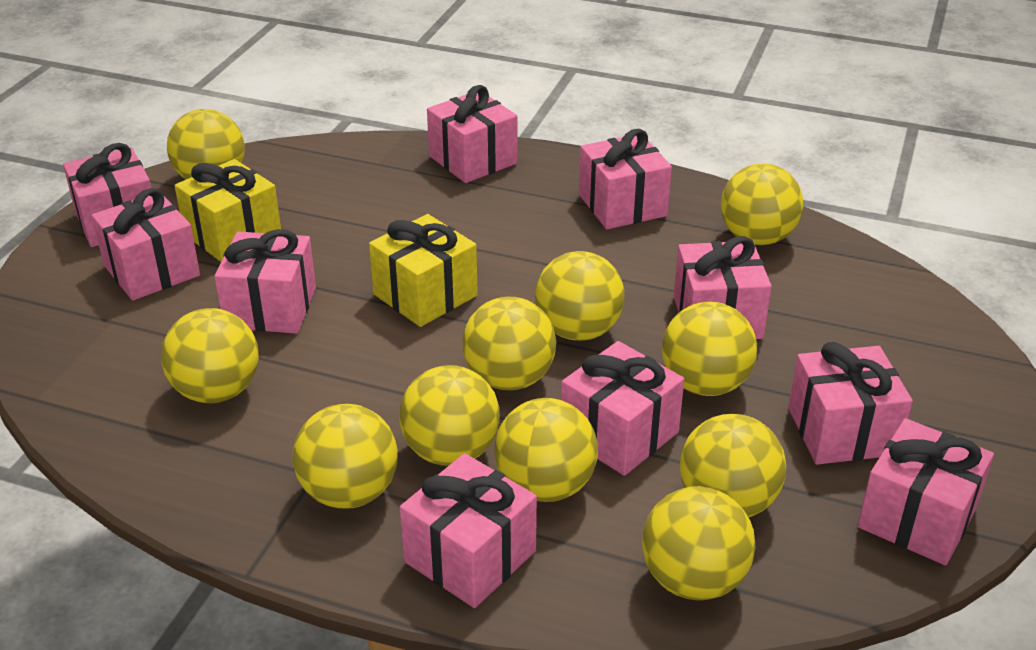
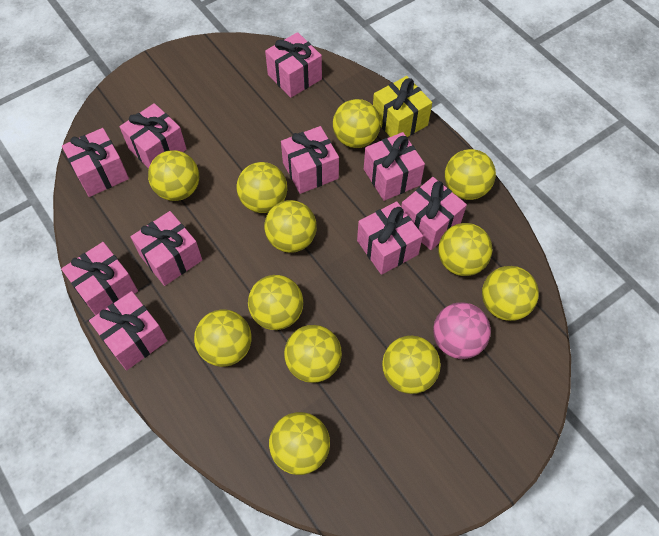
pink ball: 0 -> 1
yellow ball: 11 -> 12
yellow gift: 2 -> 1

